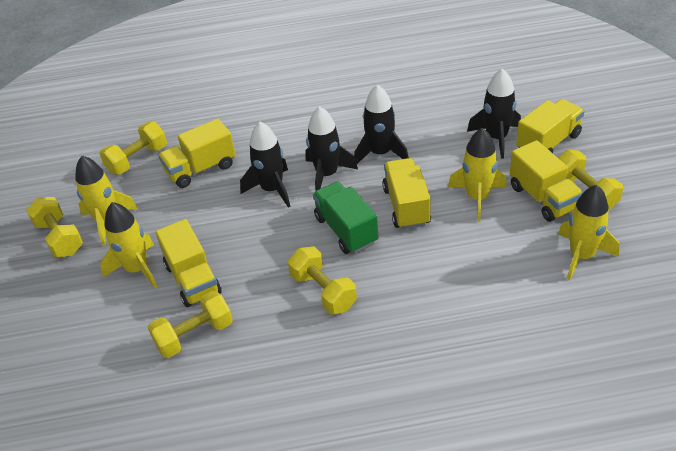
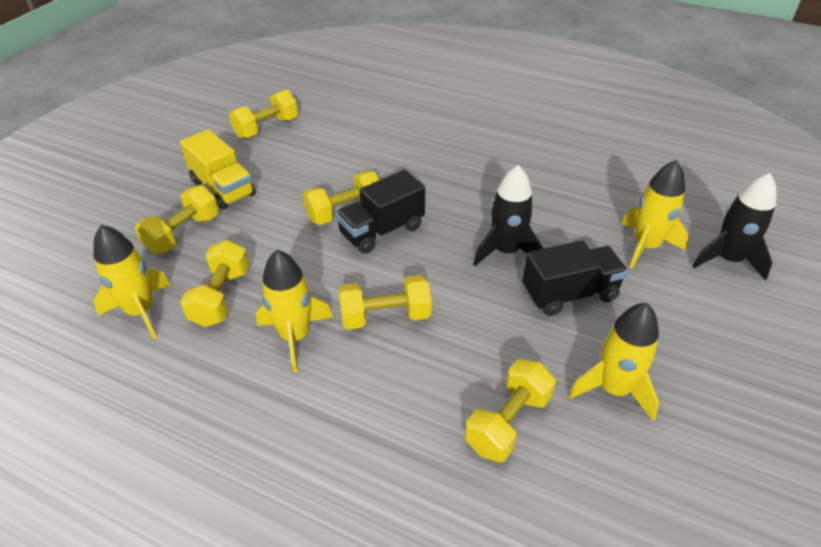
black rocket: 4 -> 2
black truck: 0 -> 2
green truck: 1 -> 0
yellow dumbbell: 5 -> 6
yellow truck: 5 -> 1

